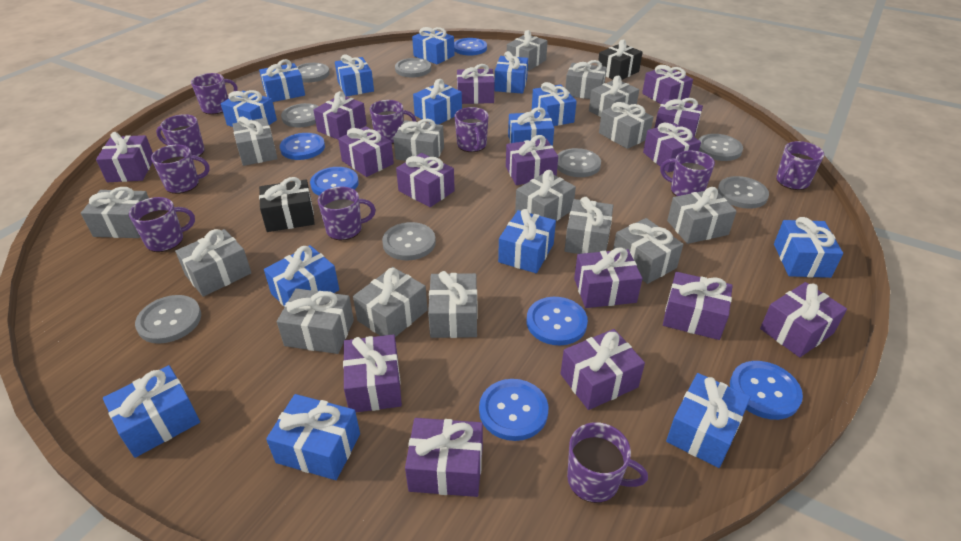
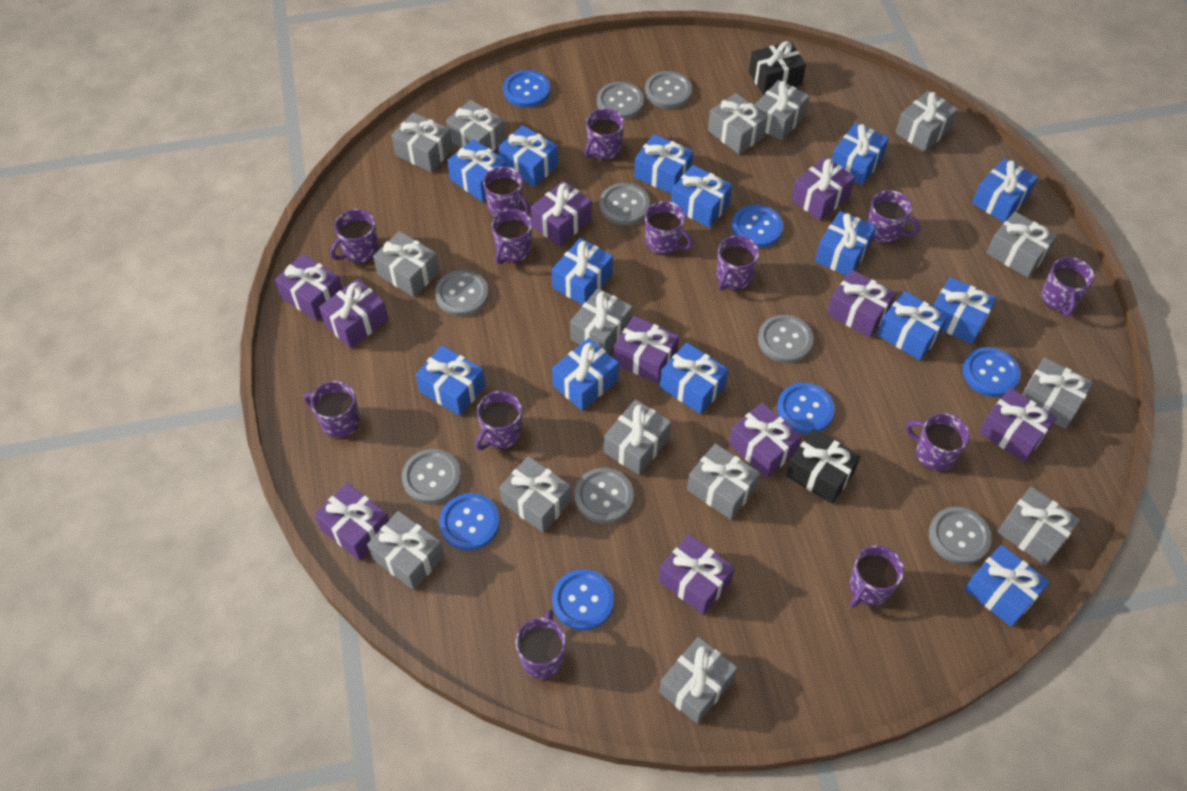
purple gift: 15 -> 10
purple mug: 10 -> 13

